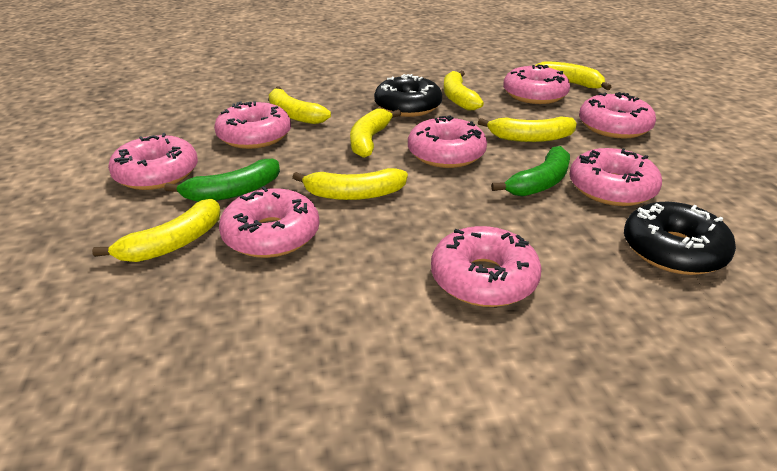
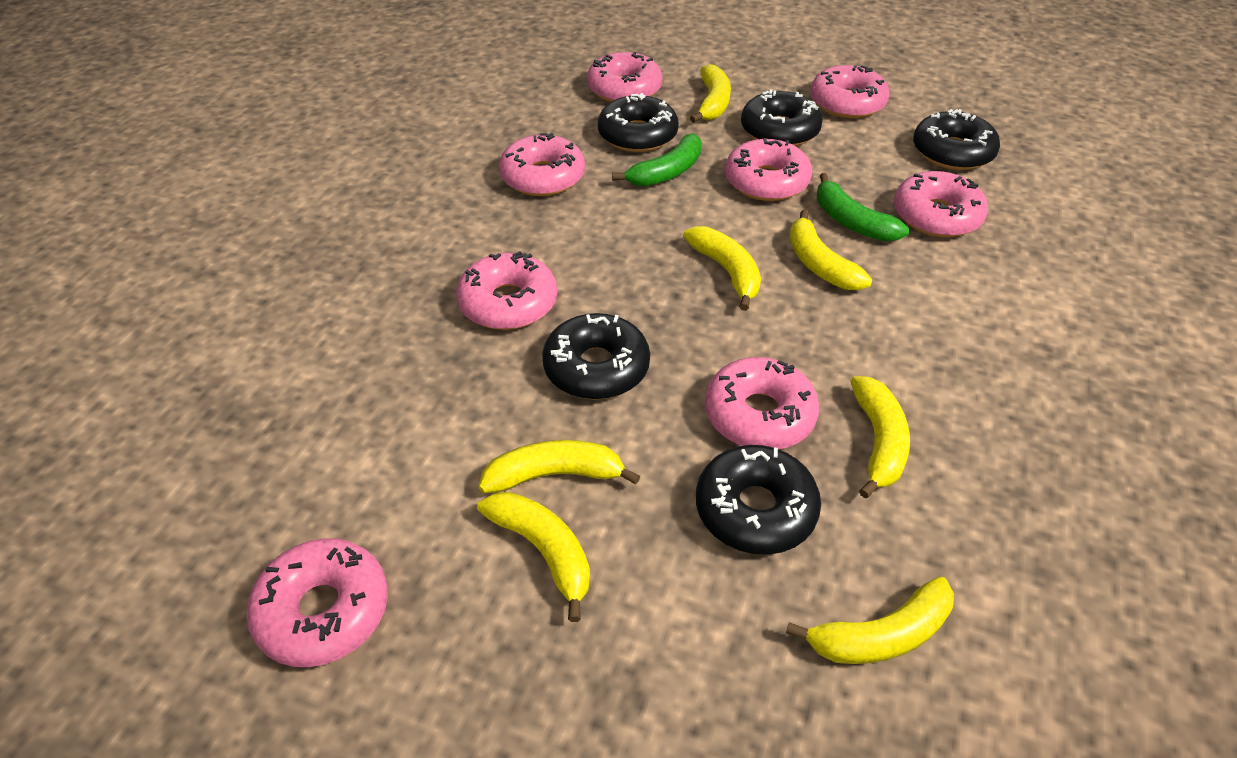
black donut: 2 -> 5

